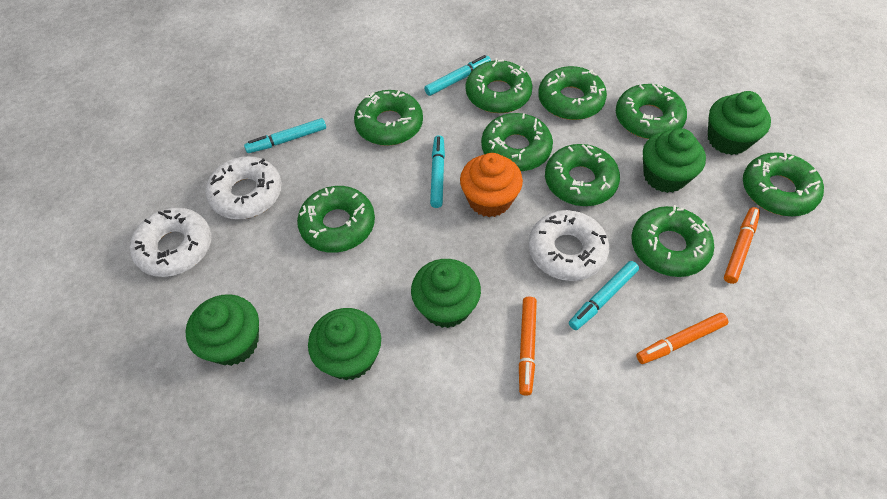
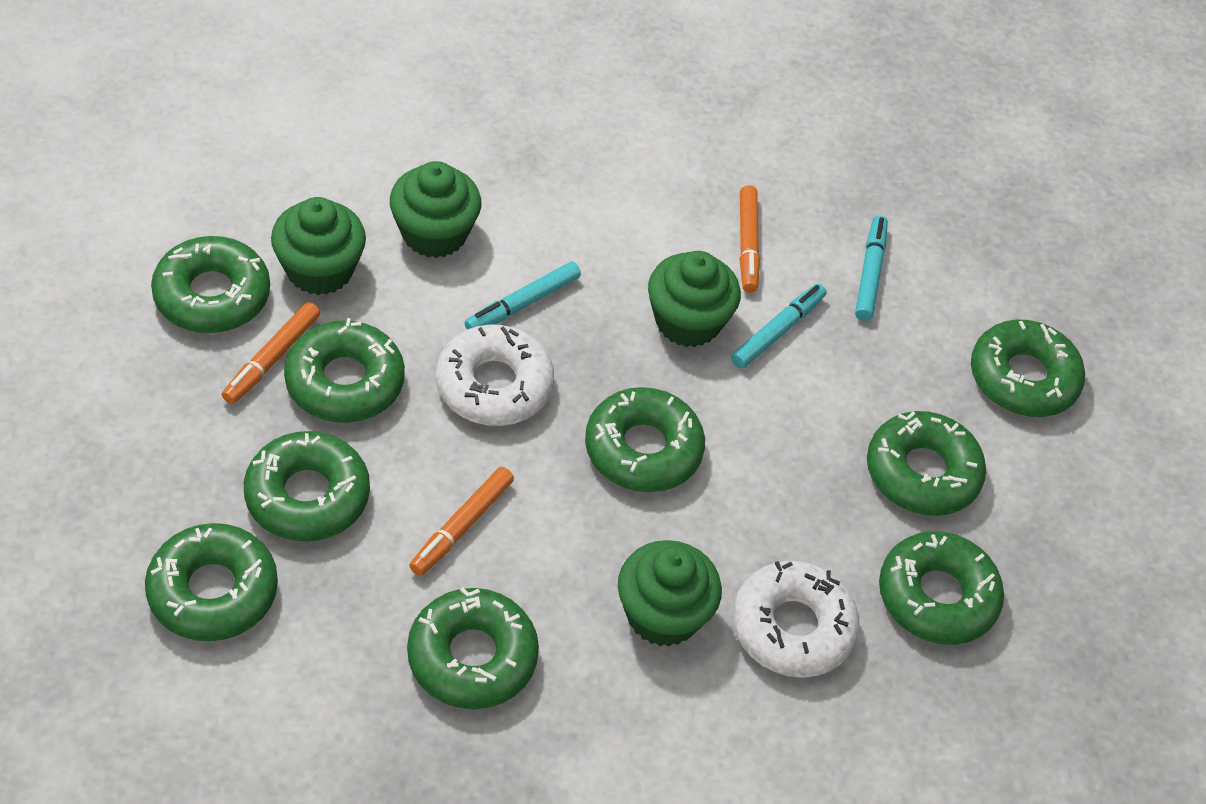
green cupcake: 5 -> 4
orange cupcake: 1 -> 0
turquoise marker: 4 -> 3
white donut: 3 -> 2

